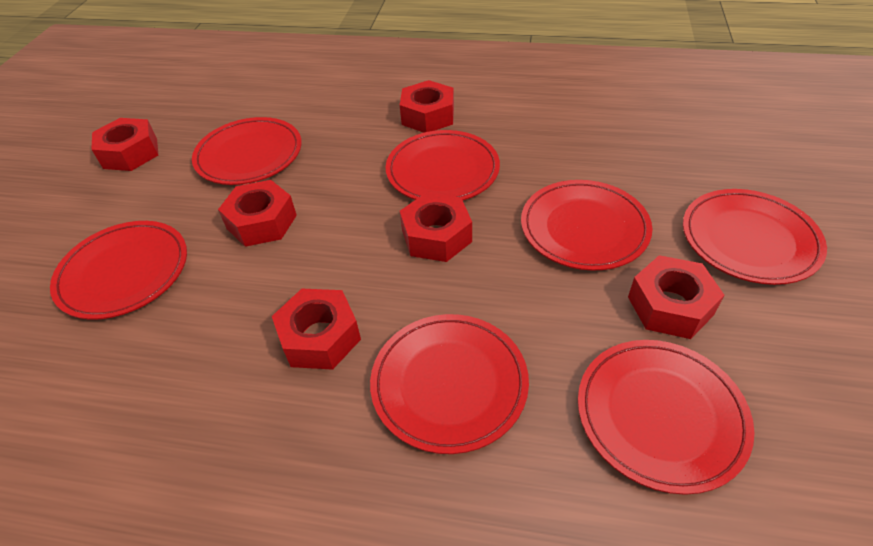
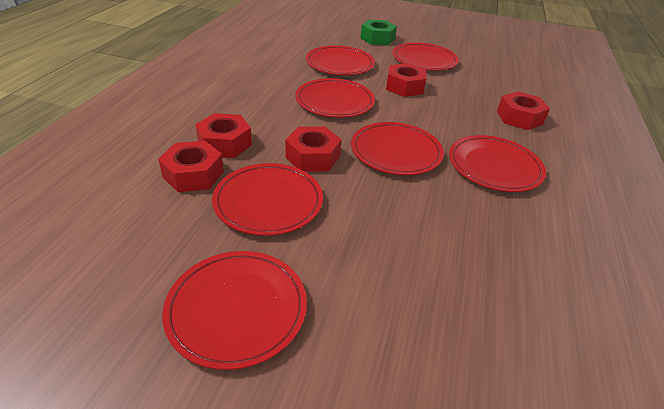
green nut: 0 -> 1
red nut: 6 -> 5

